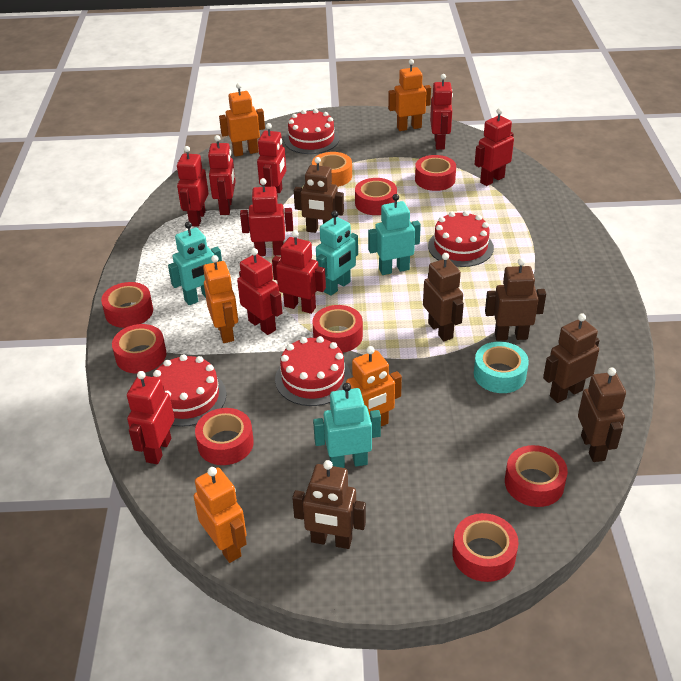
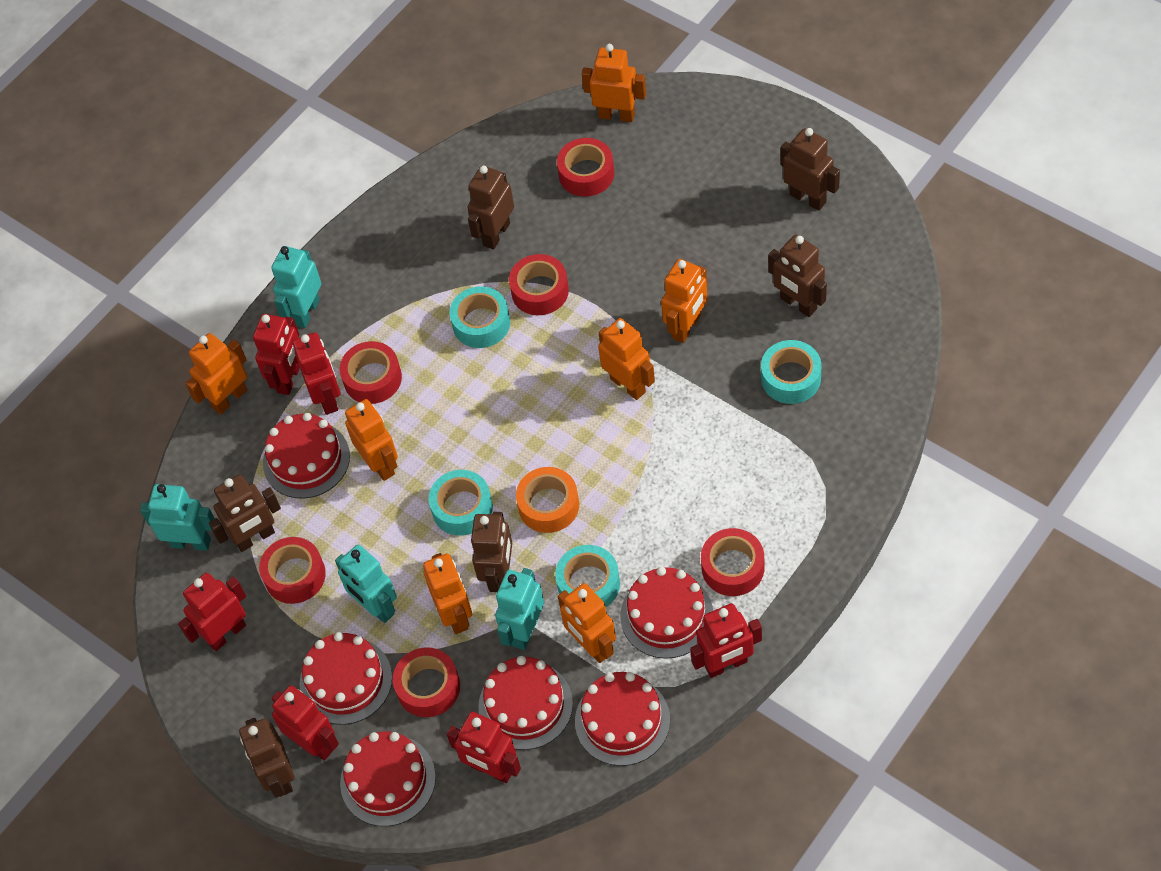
orange robot: 5 -> 7
red cake: 4 -> 6
red robot: 9 -> 6
red tape: 8 -> 6
turquoise tape: 1 -> 4

